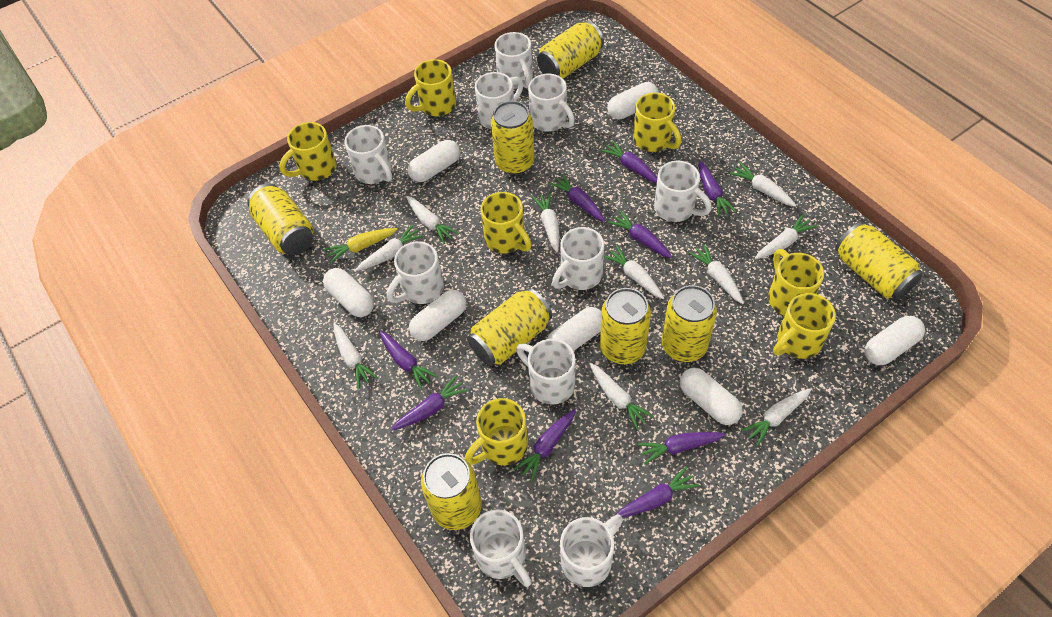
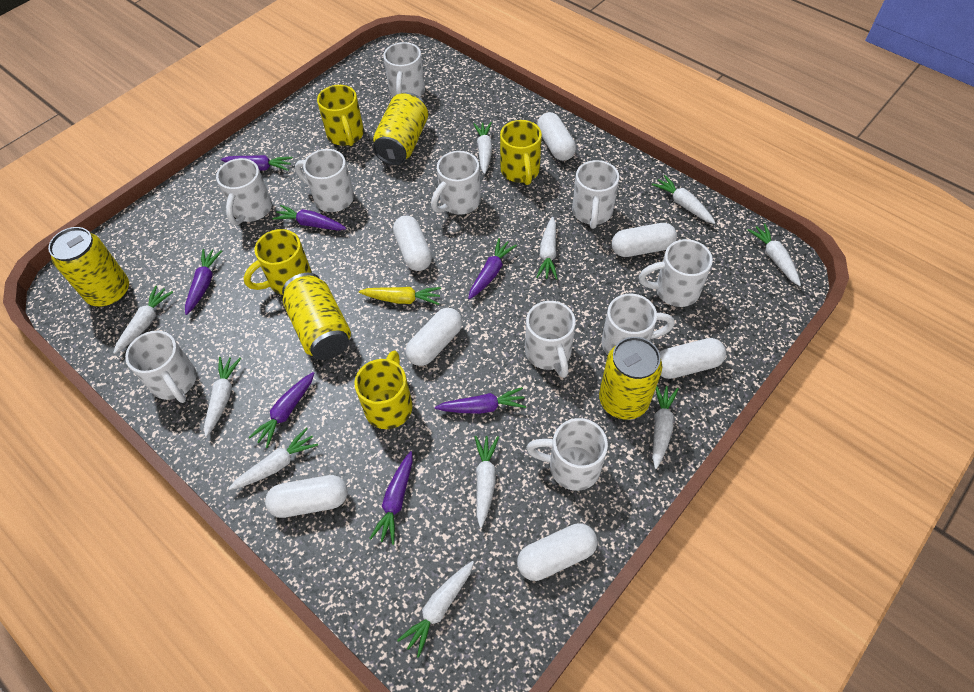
purple carrot: 9 -> 7
yellow can: 8 -> 4
yellow mug: 7 -> 4

